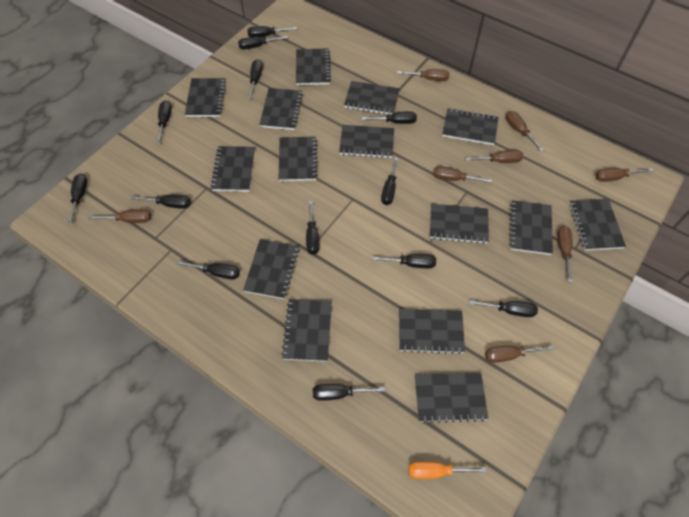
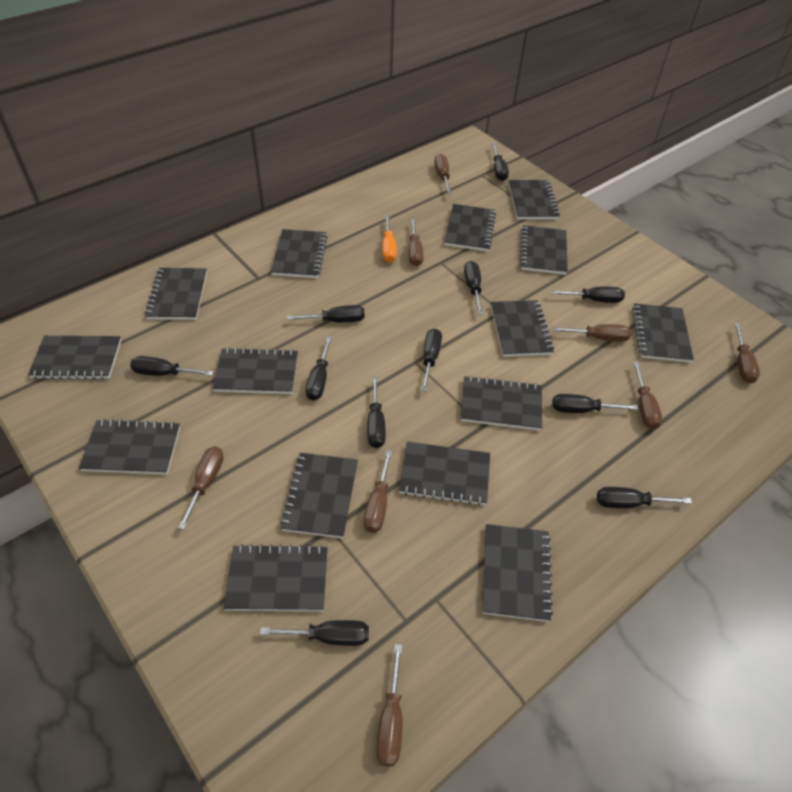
black screwdriver: 13 -> 11

